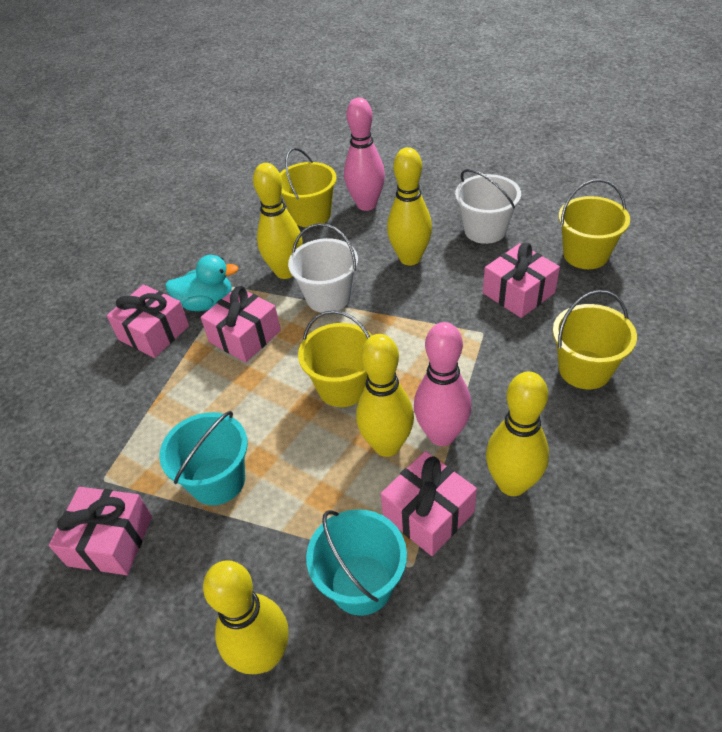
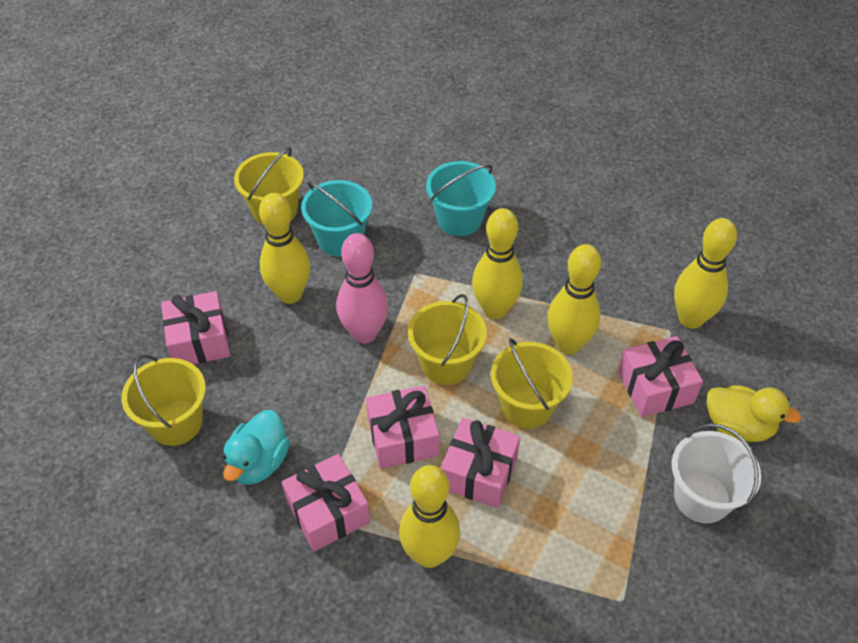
pink bowling pin: 2 -> 1
white bucket: 2 -> 1
yellow duck: 0 -> 1

